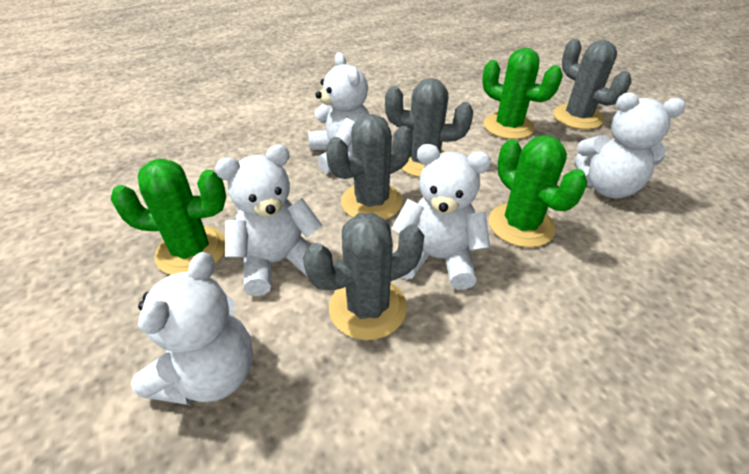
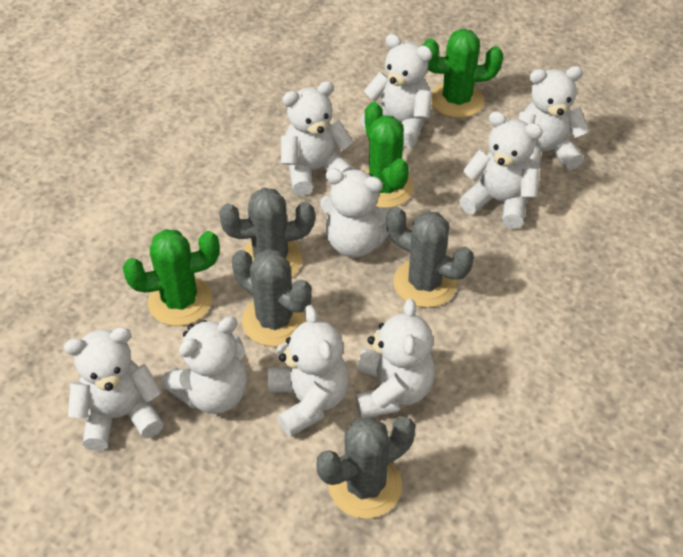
white teddy bear: 5 -> 9

